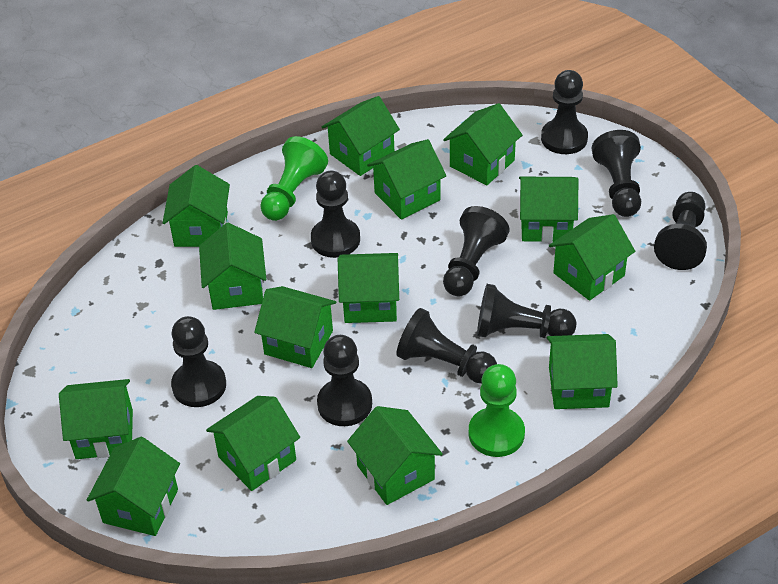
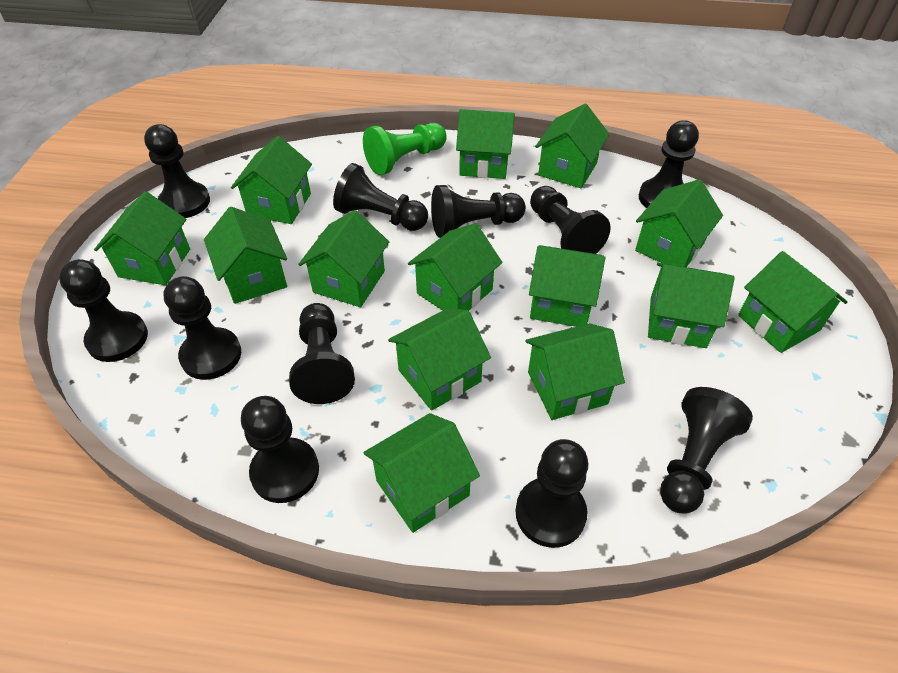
black pawn: 9 -> 11
green pawn: 2 -> 1

